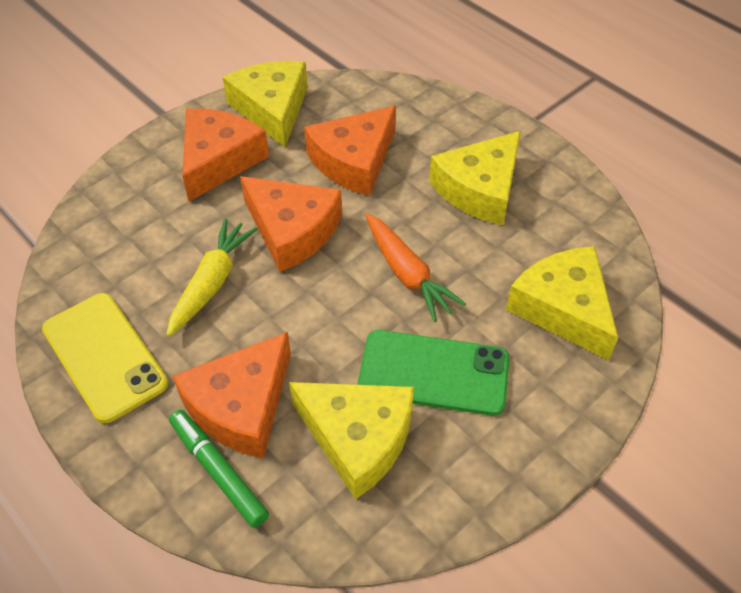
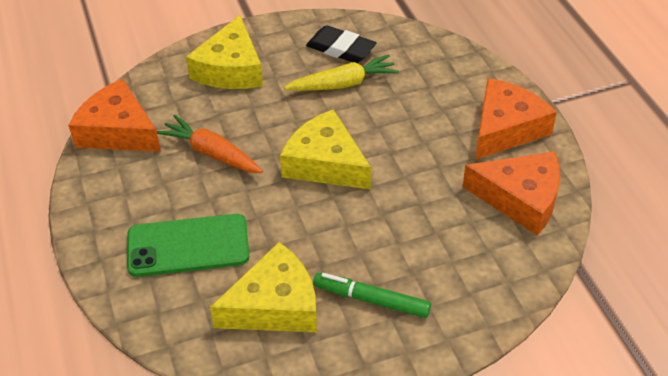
black eraser: 0 -> 1
orange cheese: 4 -> 3
yellow cheese: 4 -> 3
yellow phone: 1 -> 0

